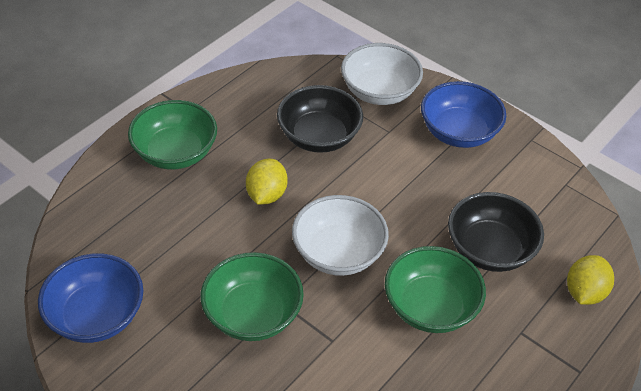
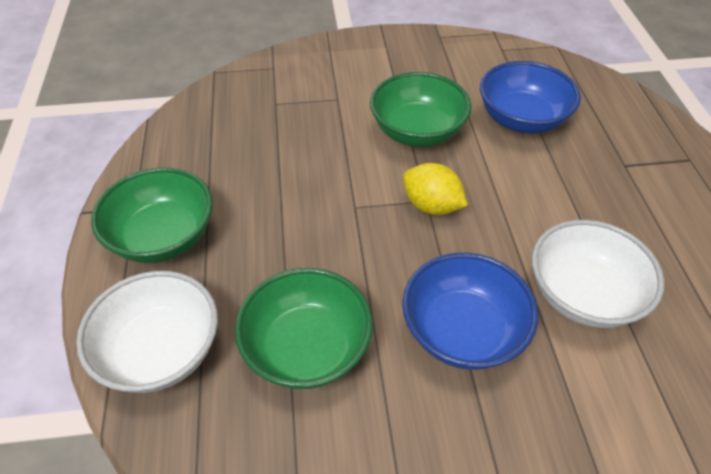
black bowl: 2 -> 0
yellow lemon: 2 -> 1

